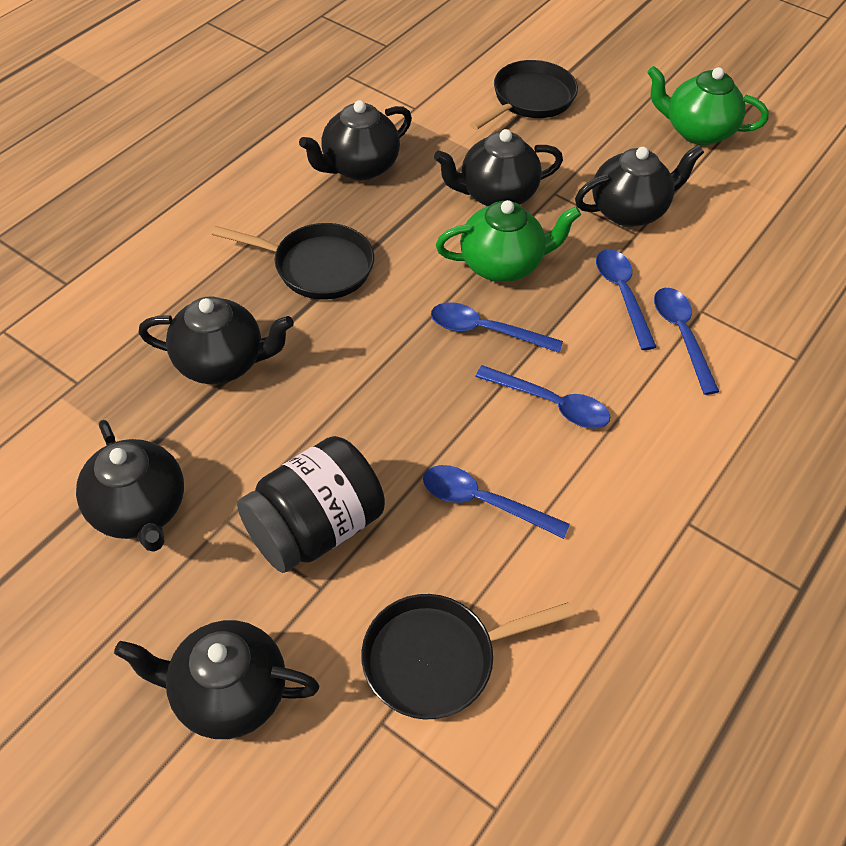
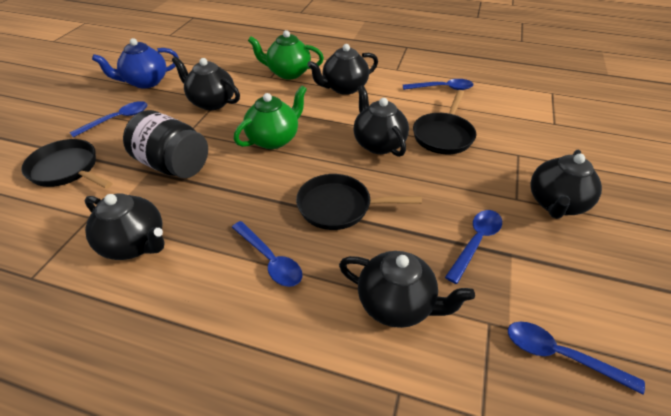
blue teapot: 0 -> 1

